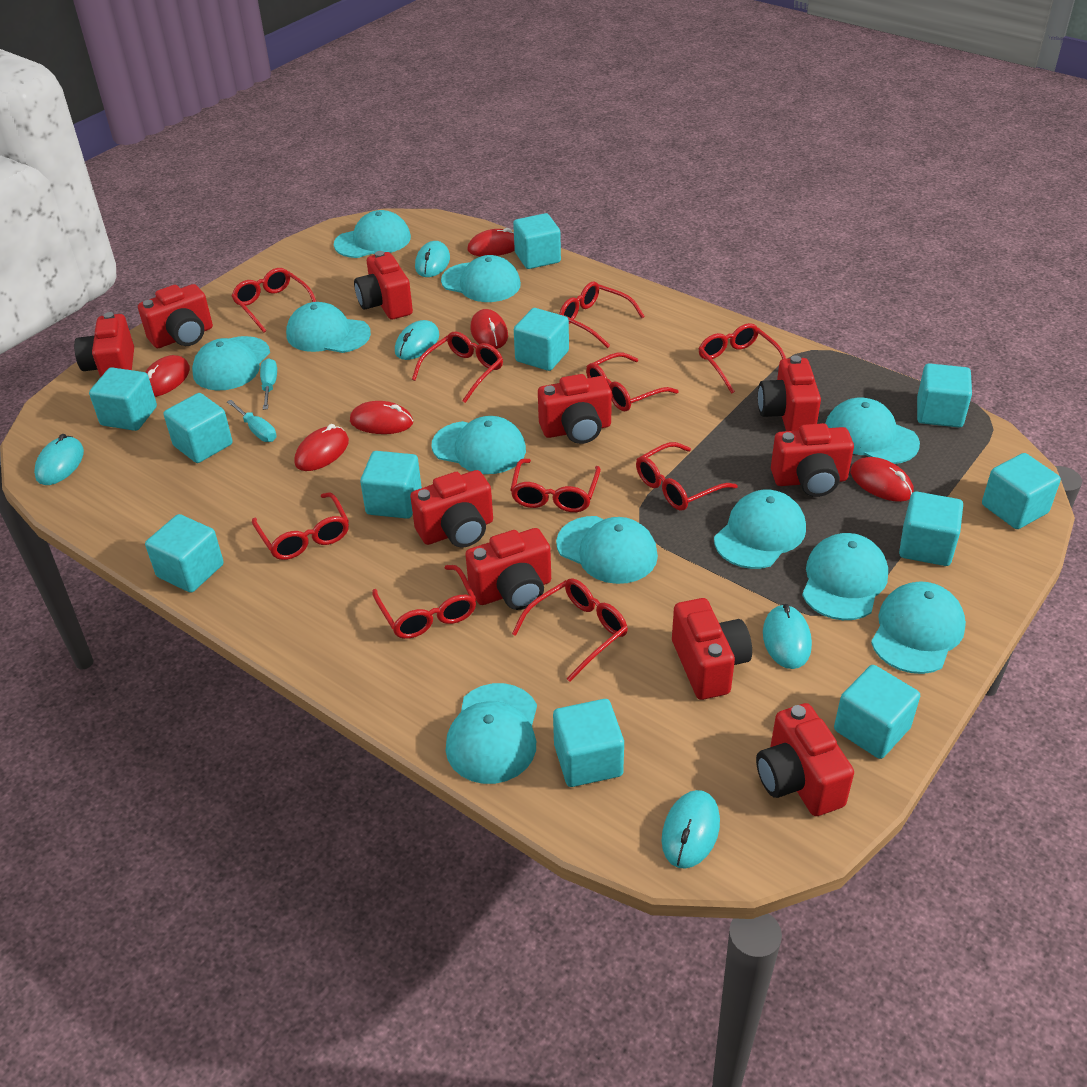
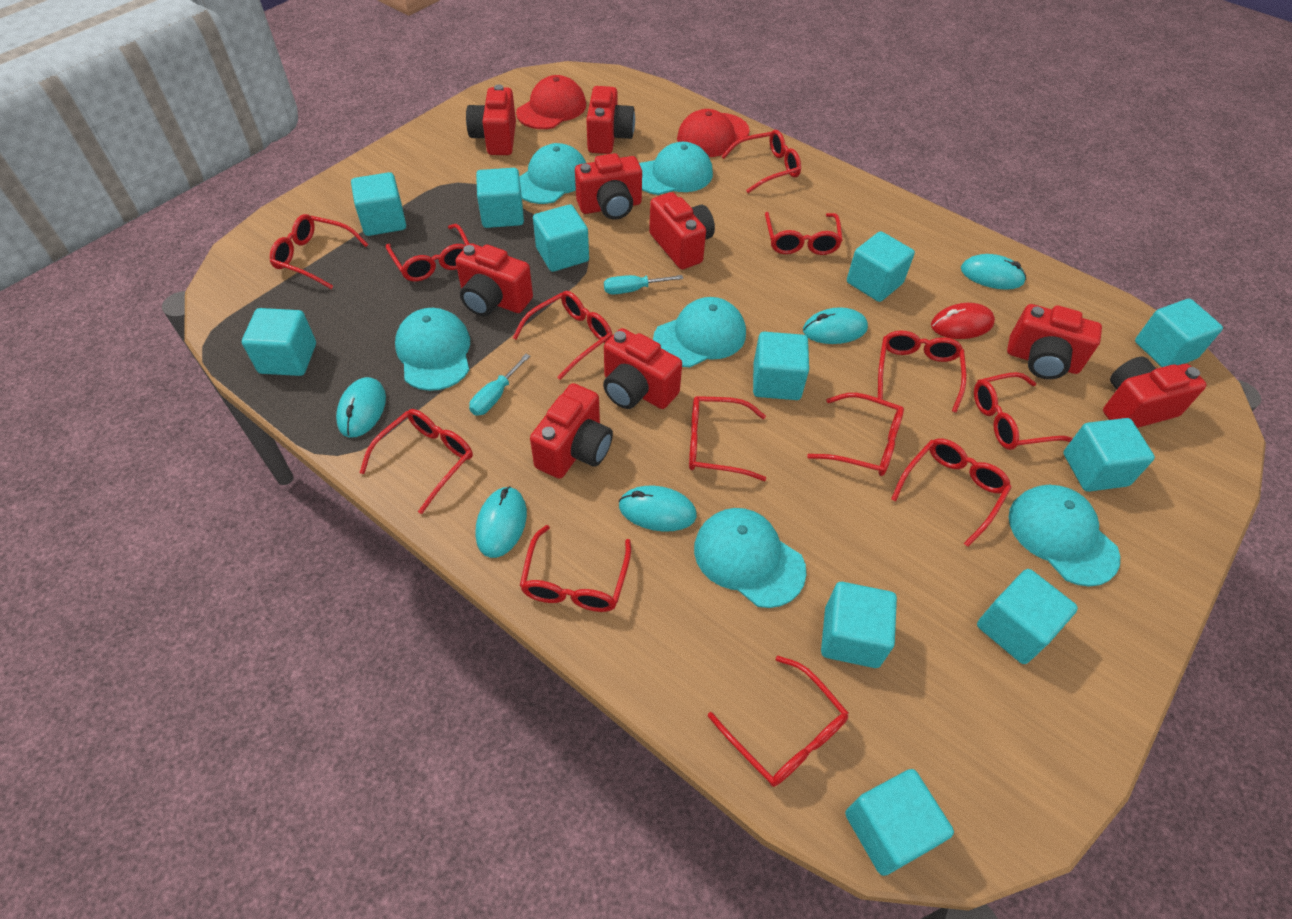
red camera: 10 -> 9
red cap: 0 -> 2
red glasses: 10 -> 13
red mouse: 6 -> 1
turquoise cap: 11 -> 6

